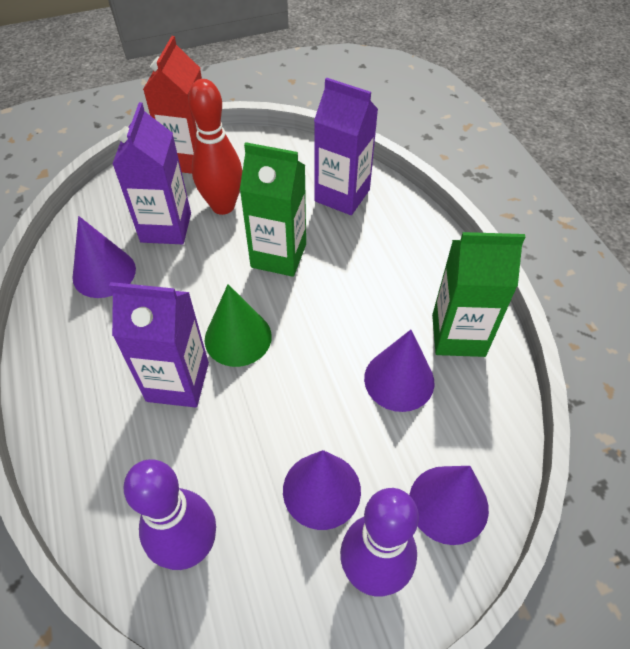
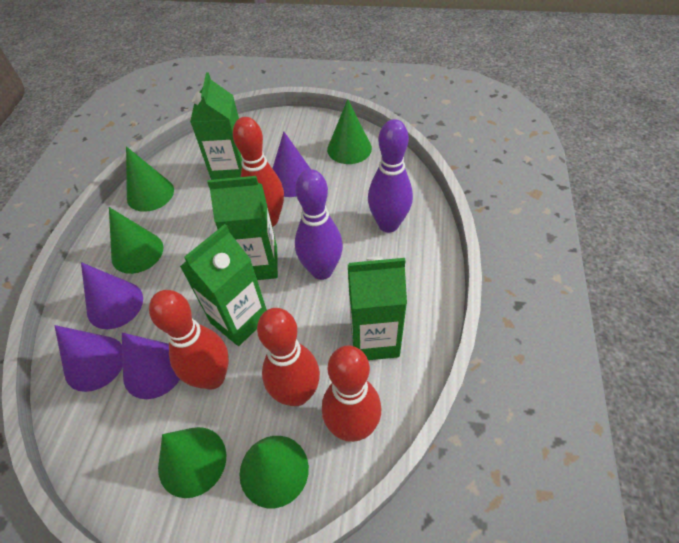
green carton: 2 -> 4
green cone: 1 -> 5
purple carton: 3 -> 0
red bowling pin: 1 -> 4
red carton: 1 -> 0

